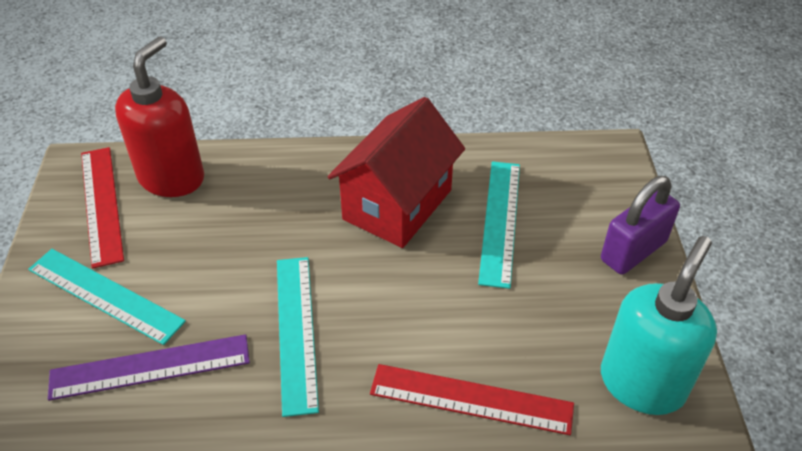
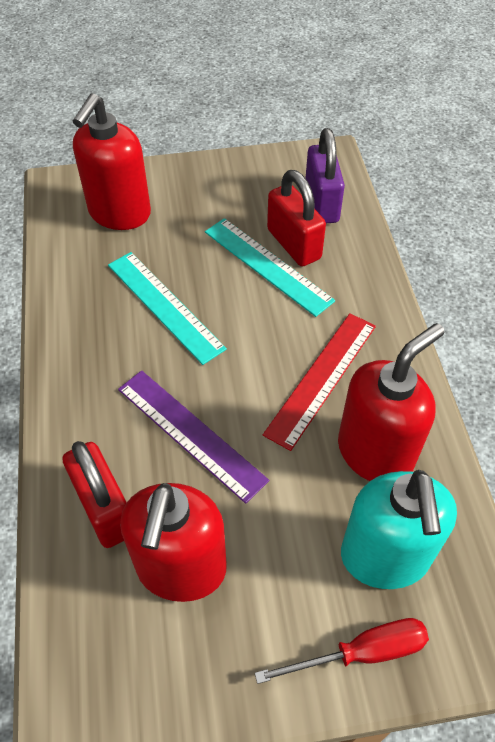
red house: 1 -> 0
red padlock: 0 -> 2
red ruler: 2 -> 1
red screwdriver: 0 -> 1
red soap dispenser: 1 -> 3
turquoise ruler: 3 -> 2

